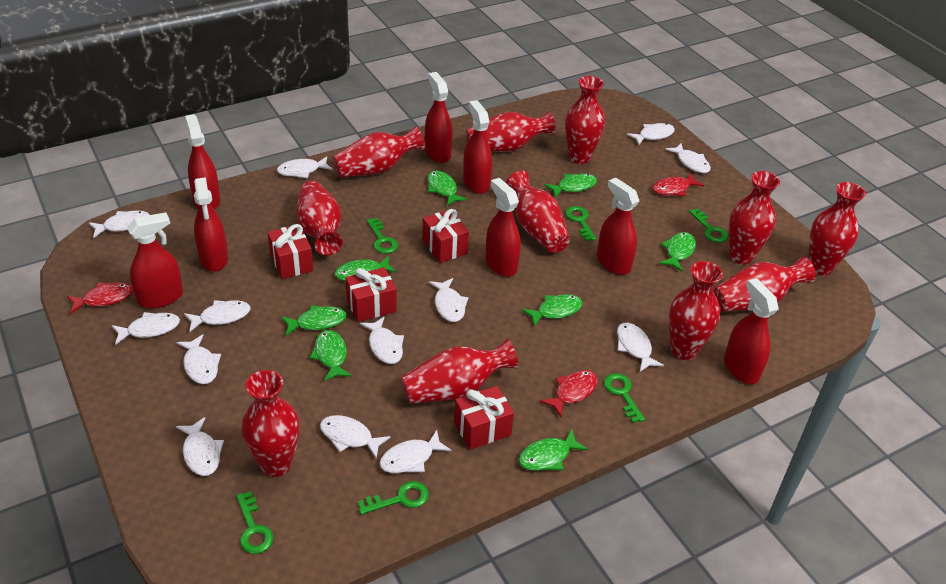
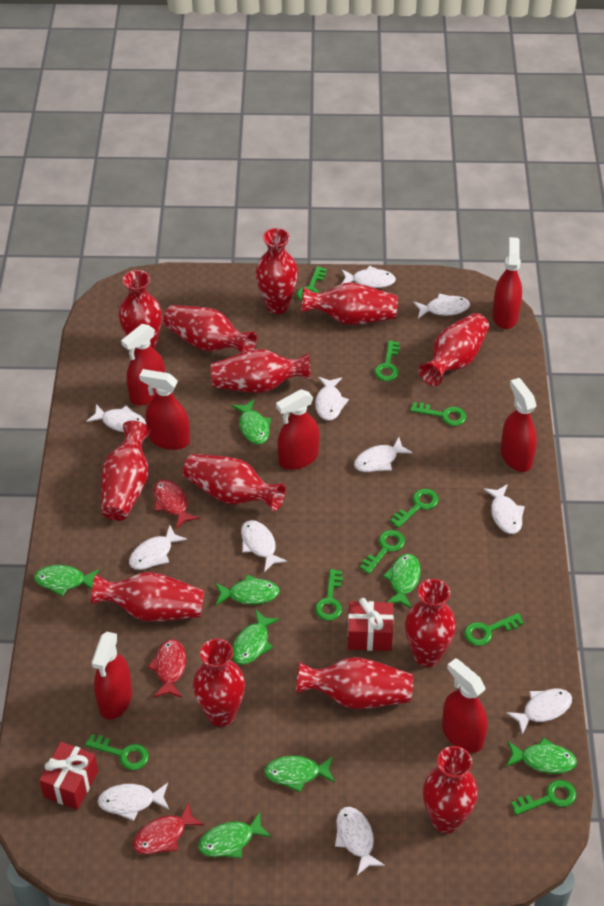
green key: 6 -> 9
red gift: 4 -> 2
red spray bottle: 8 -> 7
red vase: 11 -> 13
white fish: 13 -> 11

